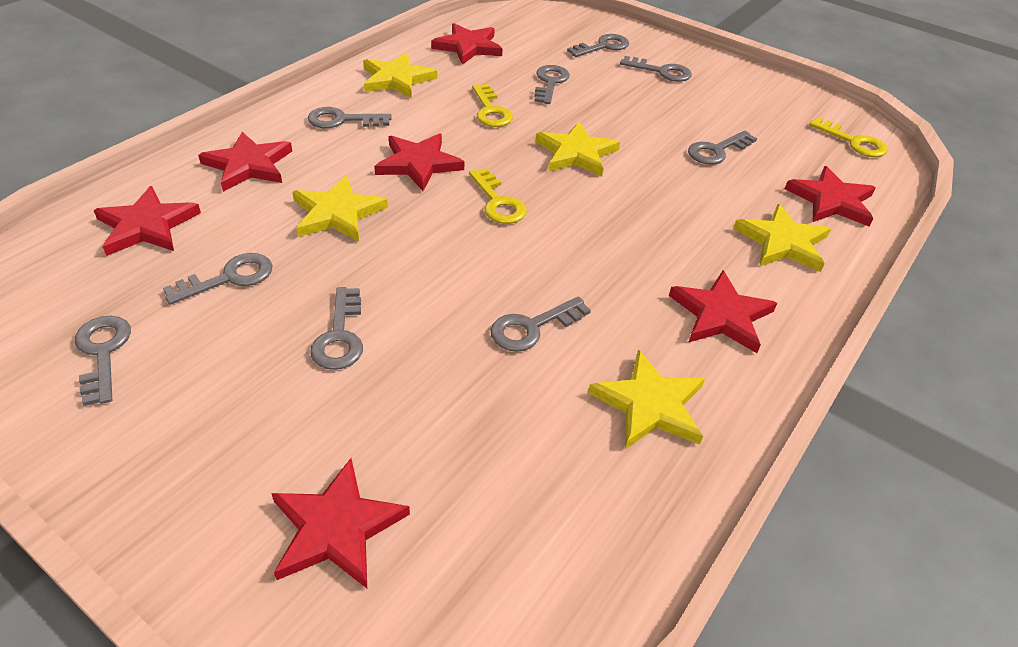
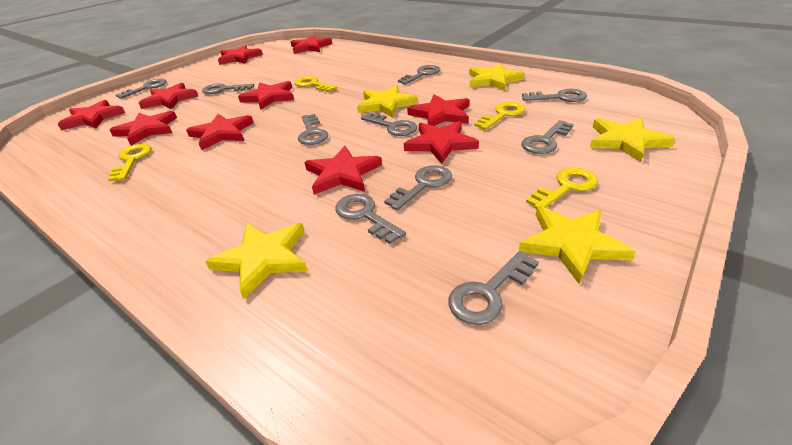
grey key: 9 -> 10
red star: 7 -> 10
yellow key: 3 -> 4

